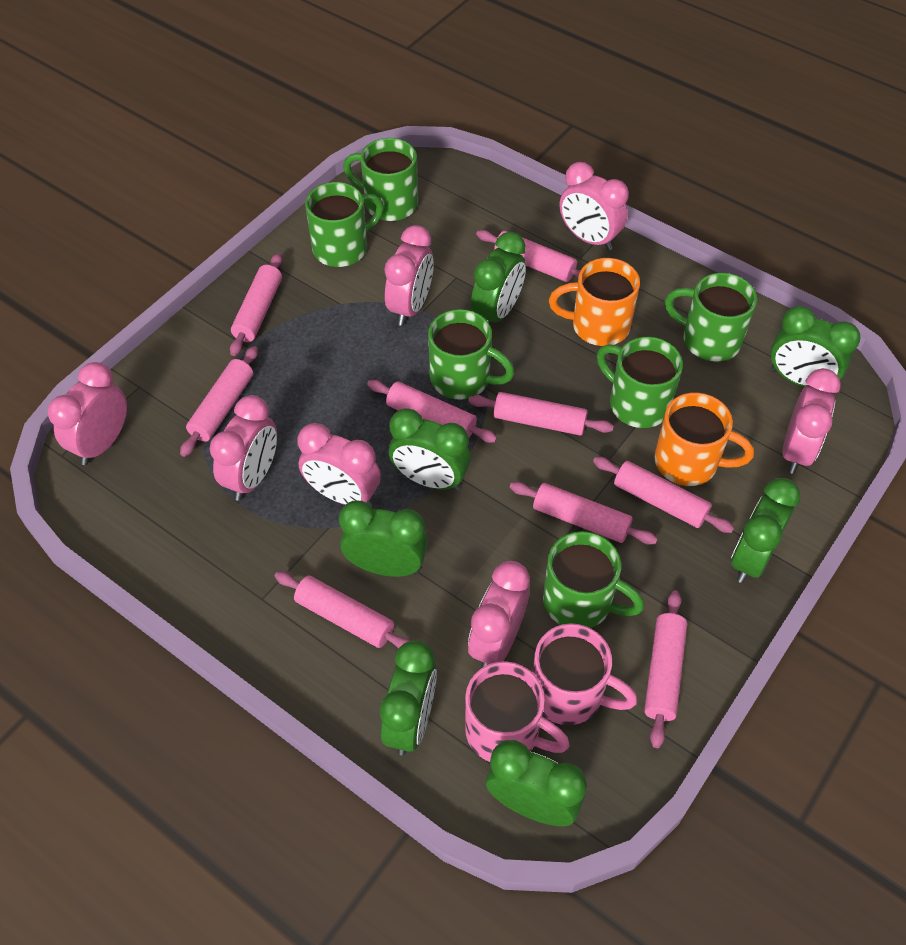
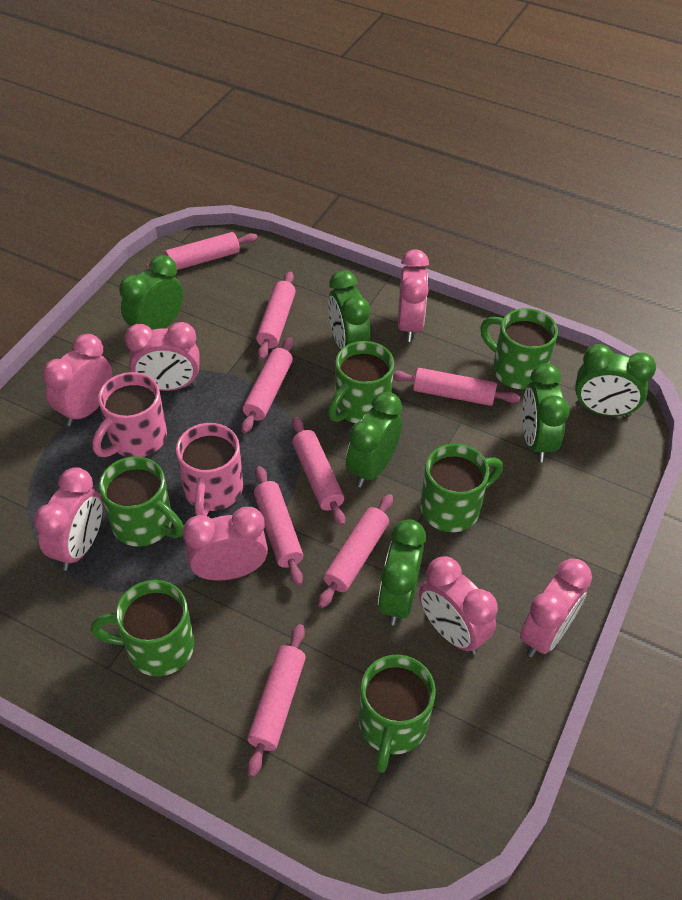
green clock: 7 -> 6
orange mug: 2 -> 0
pink rolling pin: 9 -> 8

